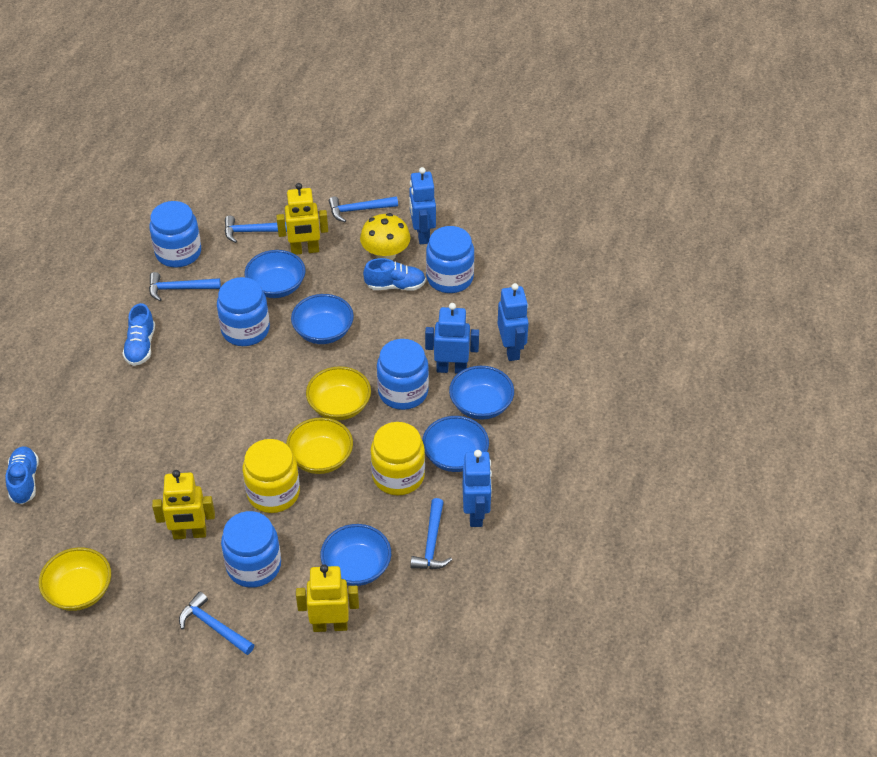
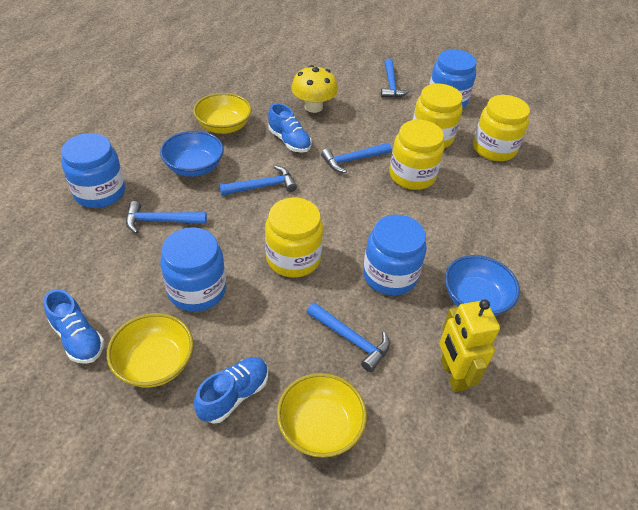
blue bowl: 5 -> 2
blue jar: 5 -> 4
blue robot: 4 -> 0
yellow jar: 2 -> 4
yellow robot: 3 -> 1

